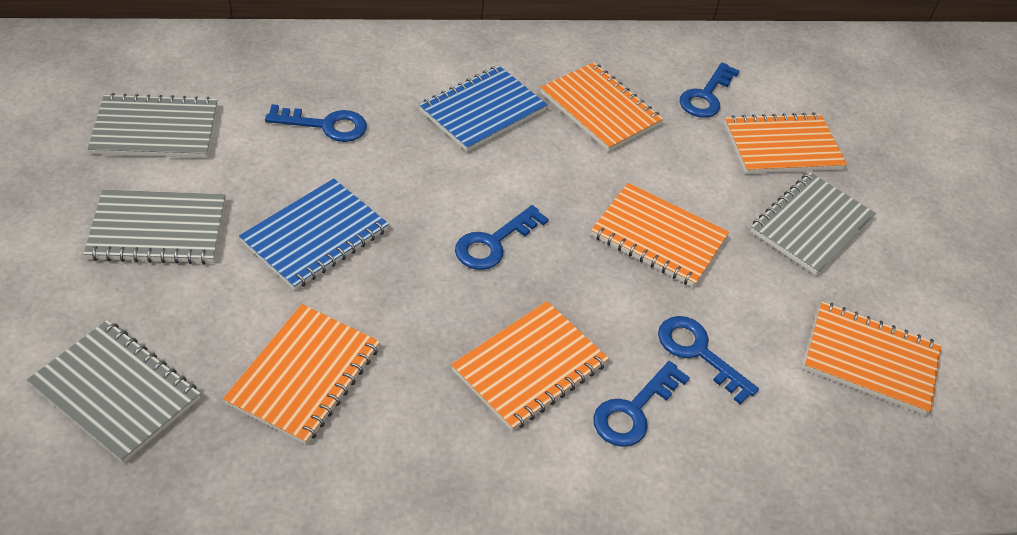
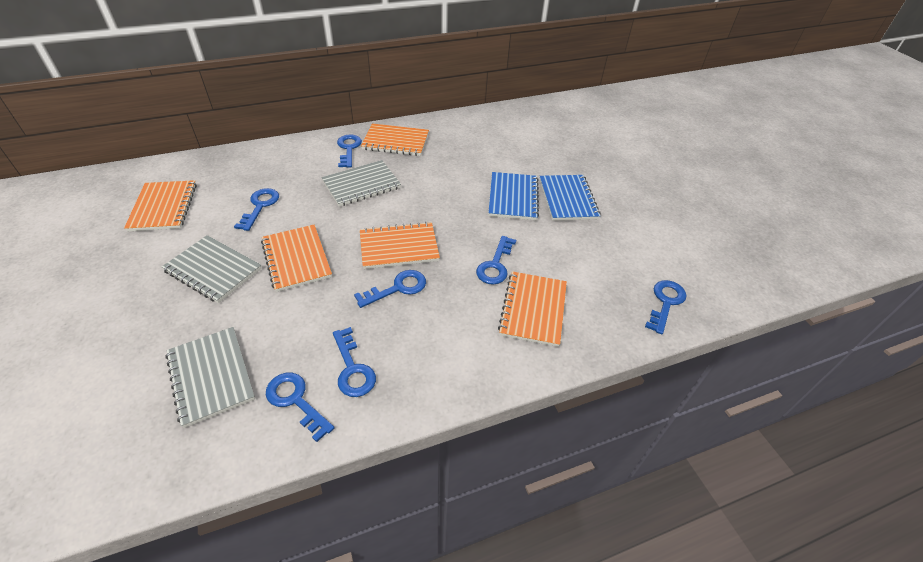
blue key: 5 -> 7
grey notebook: 4 -> 3
orange notebook: 6 -> 5

